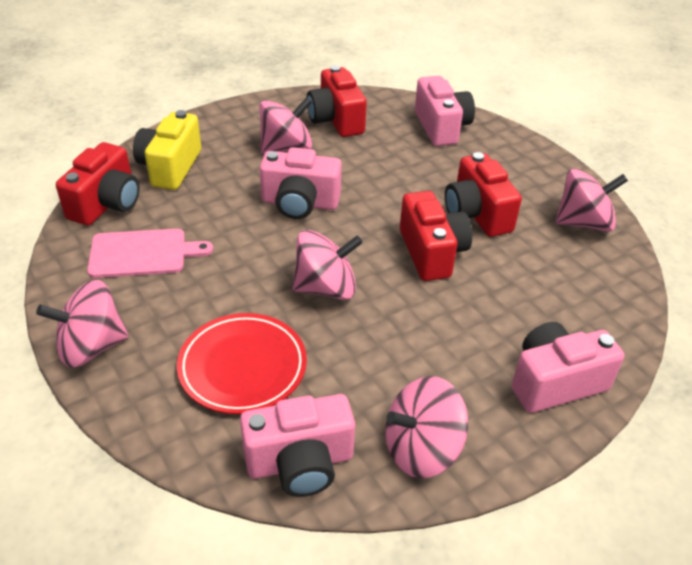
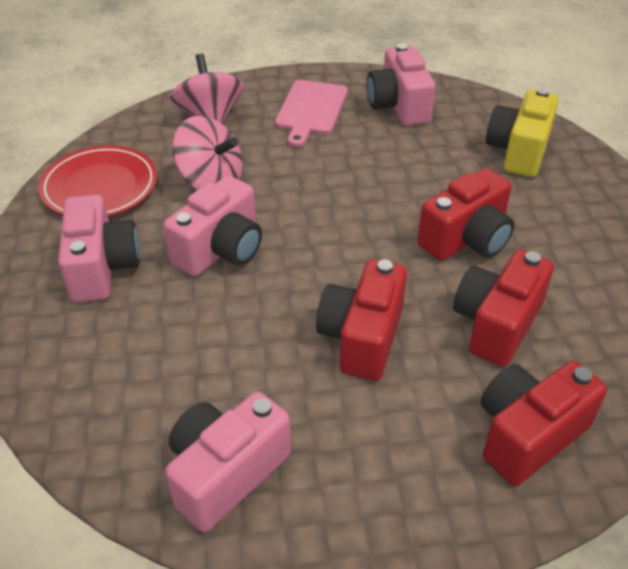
pink spinning top: 5 -> 2

